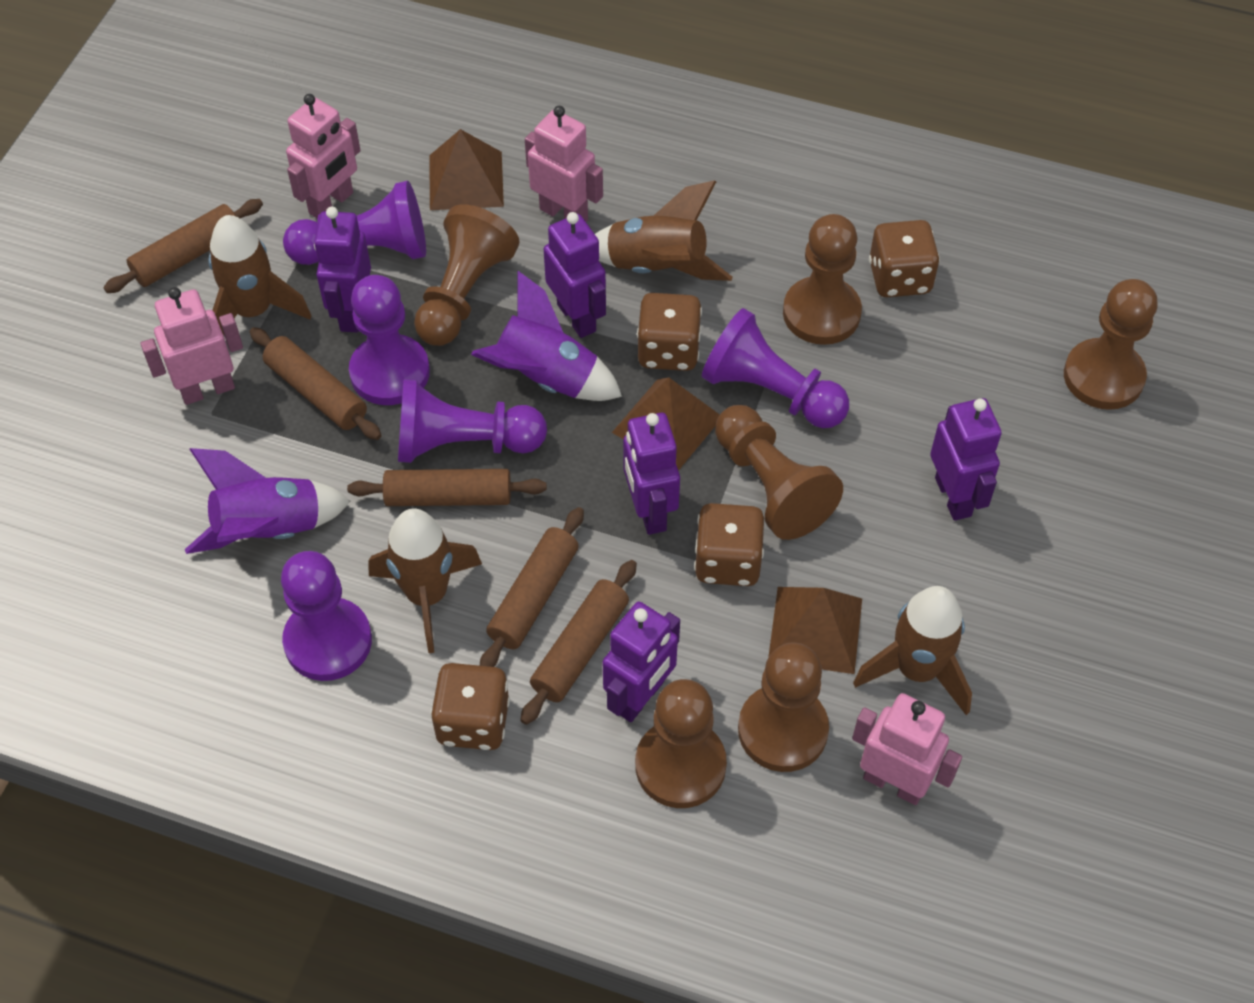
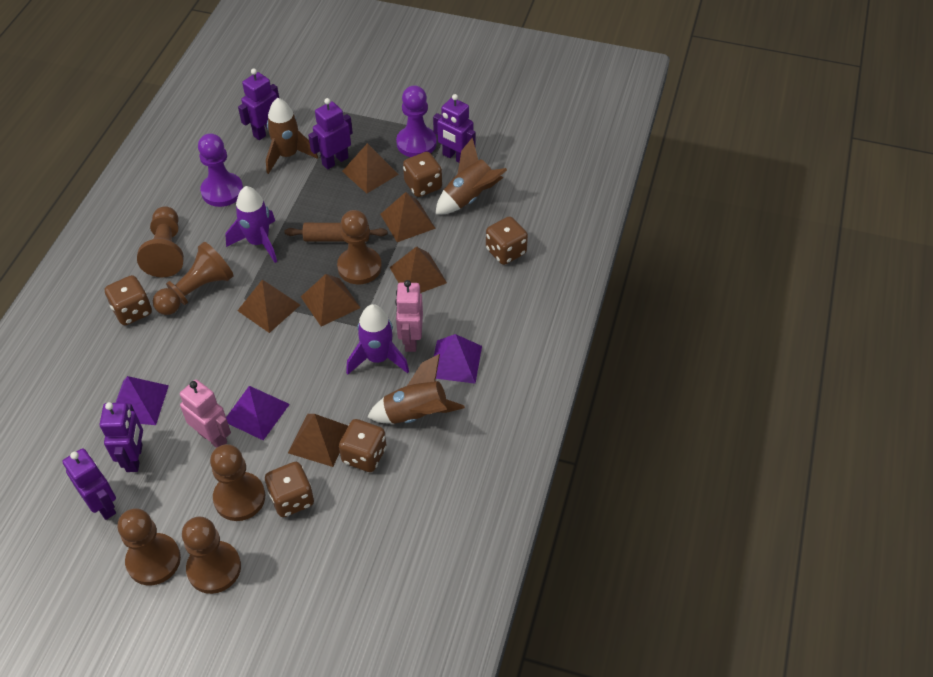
brown dice: 4 -> 5
brown pyramid: 3 -> 6
brown rocket: 4 -> 3
brown rolling pin: 5 -> 1
pink robot: 4 -> 2
purple pawn: 5 -> 2
purple pyramid: 0 -> 3

